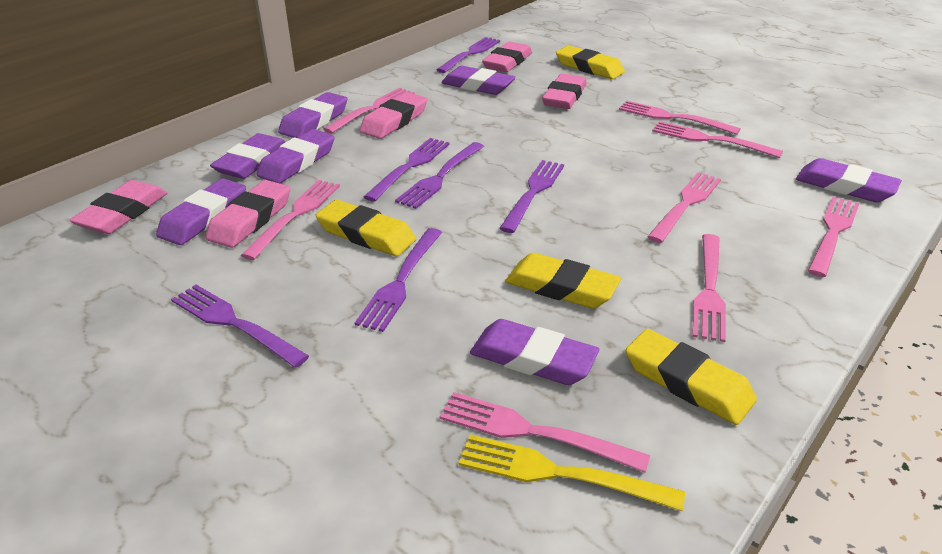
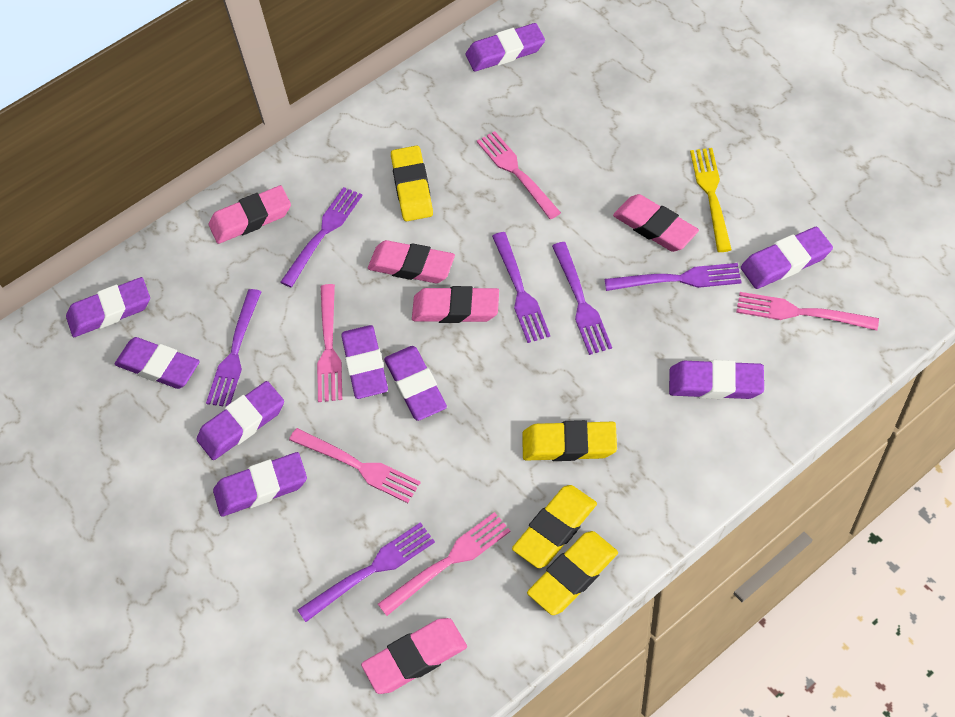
pink fork: 8 -> 5
purple eraser: 7 -> 9

